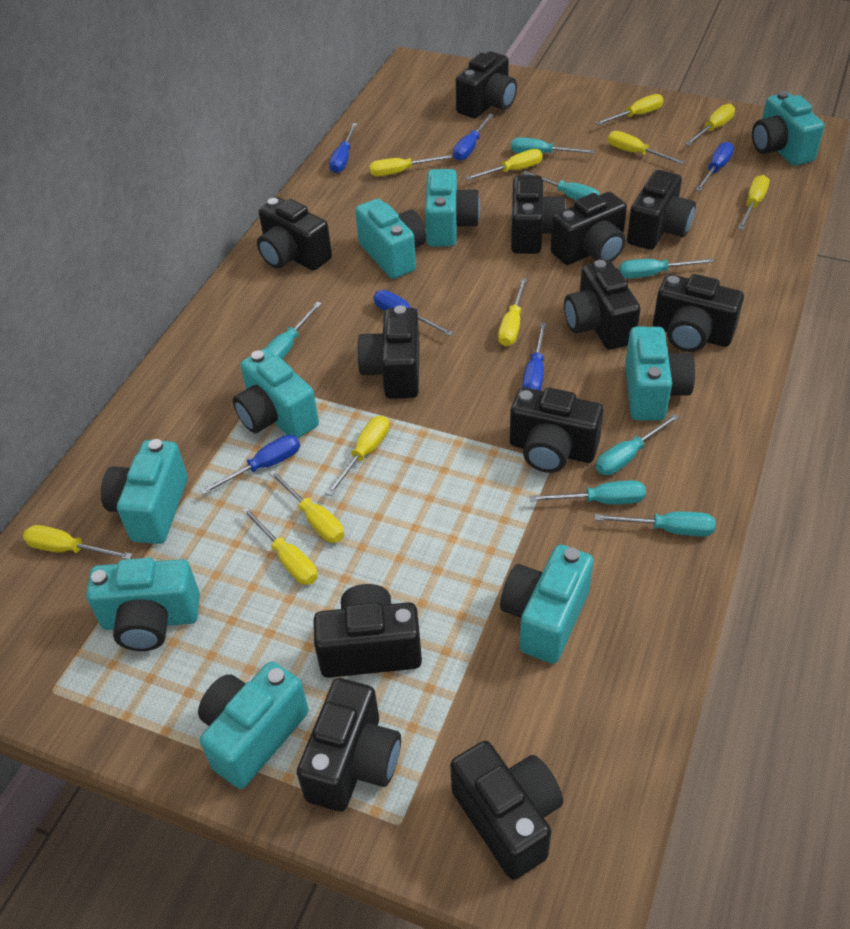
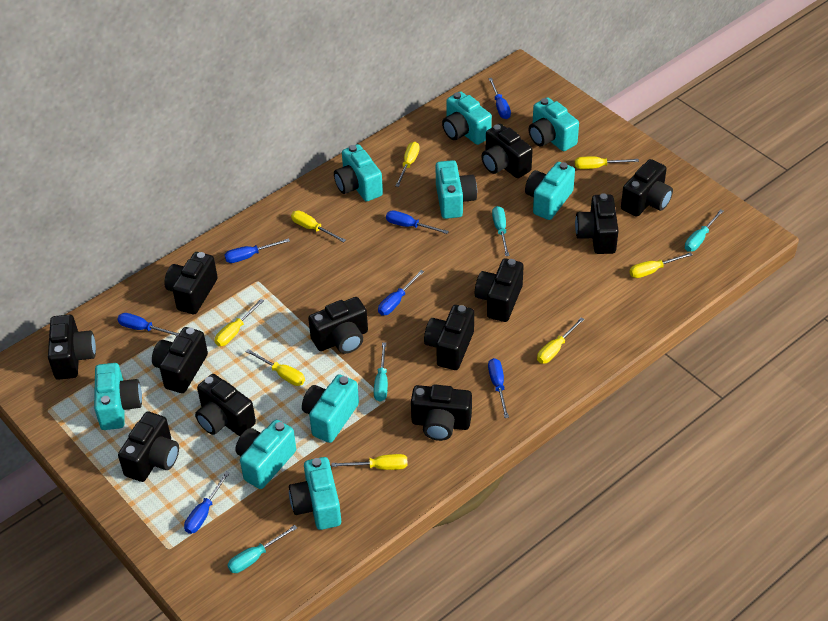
blue screwdriver: 6 -> 7
turquoise screwdriver: 7 -> 4
yellow screwdriver: 11 -> 8

